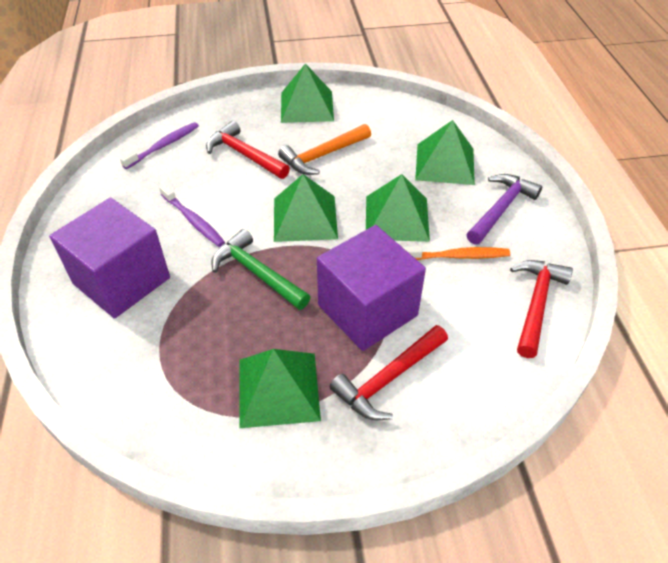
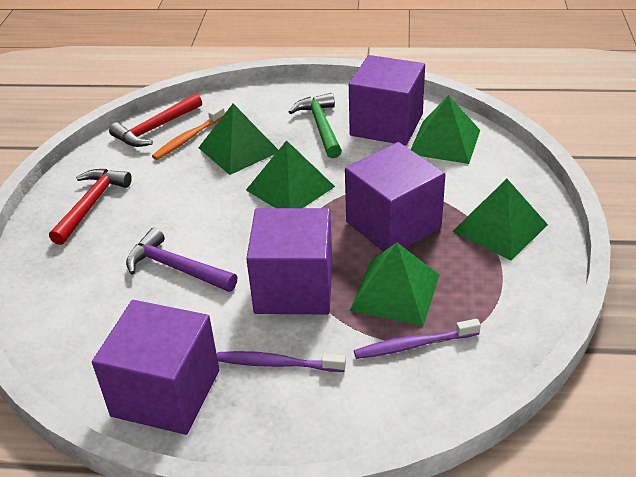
orange hammer: 1 -> 0
purple cube: 2 -> 4
red hammer: 3 -> 2

